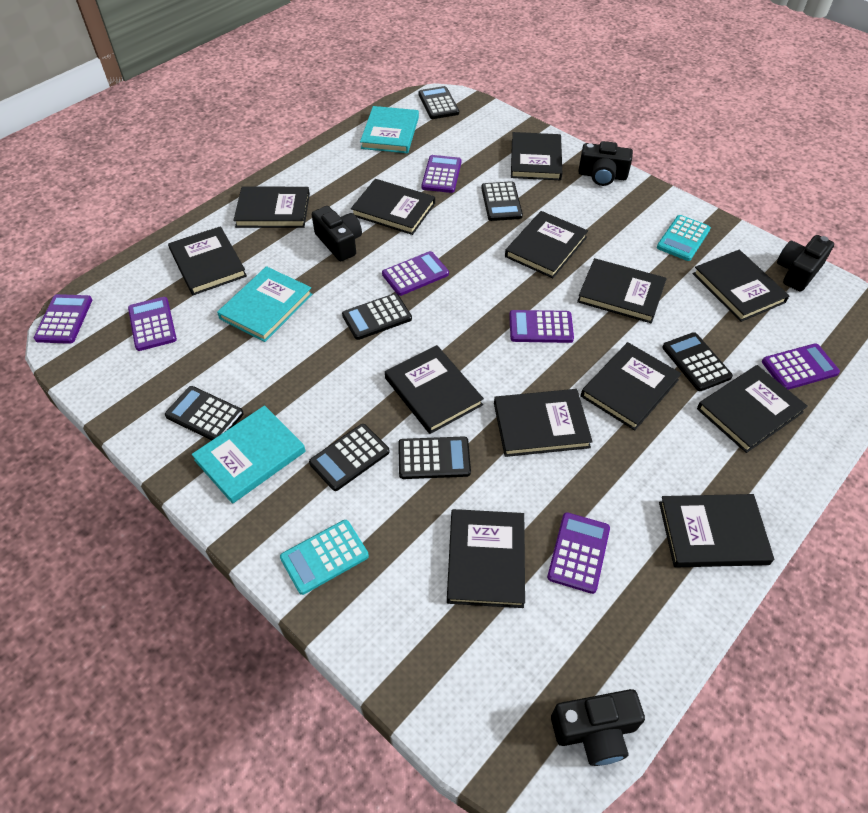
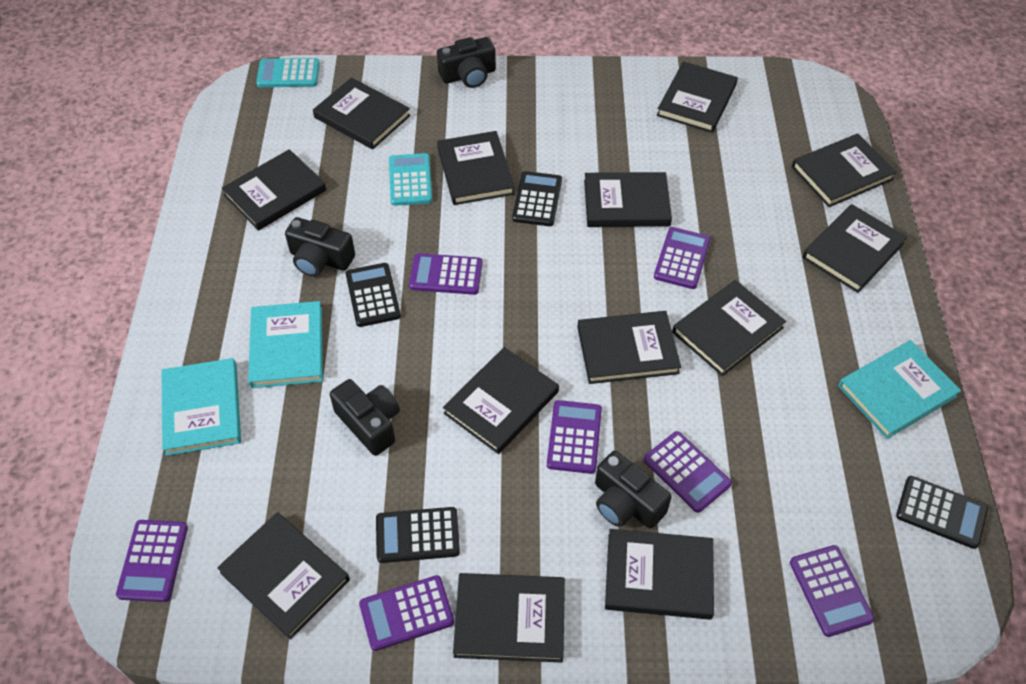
black calculator: 7 -> 4

